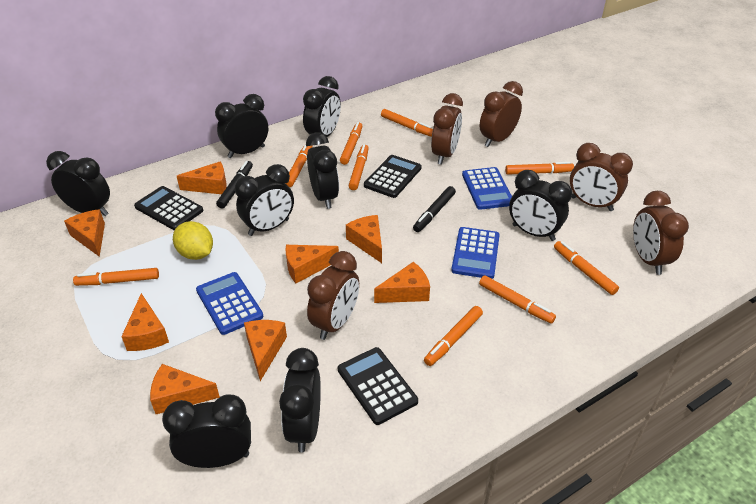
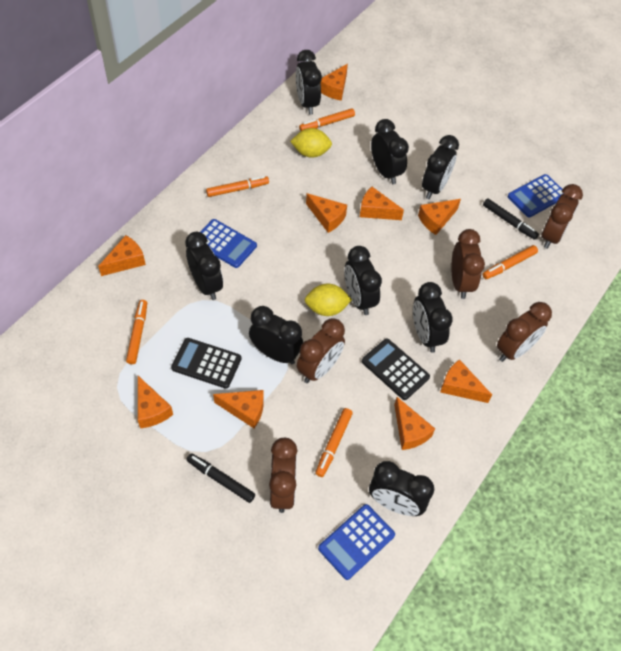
black calculator: 3 -> 2
orange cheese: 8 -> 9
orange marker: 9 -> 5
yellow lemon: 1 -> 2

